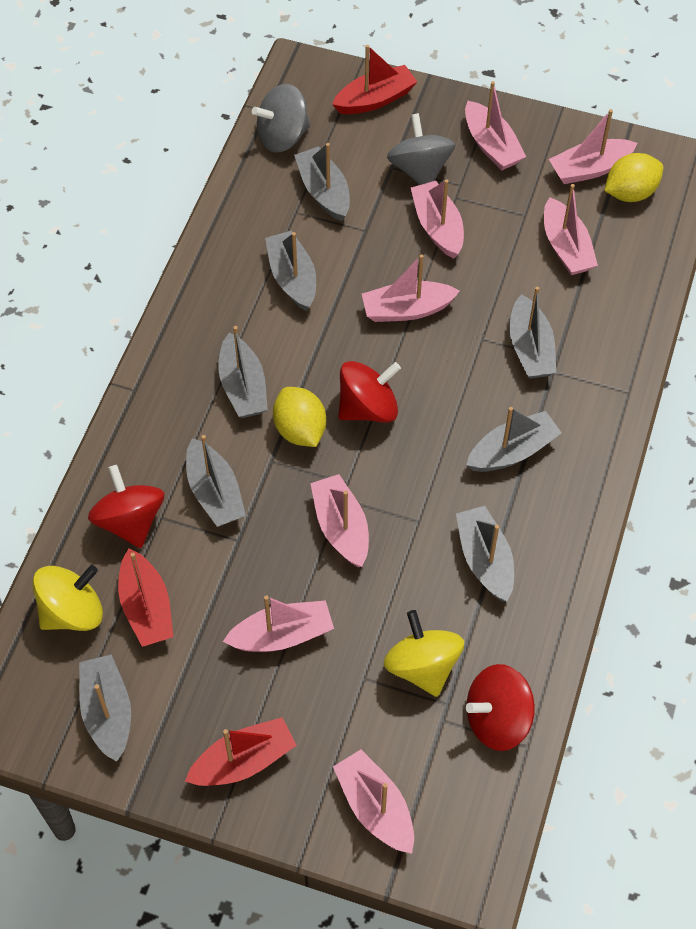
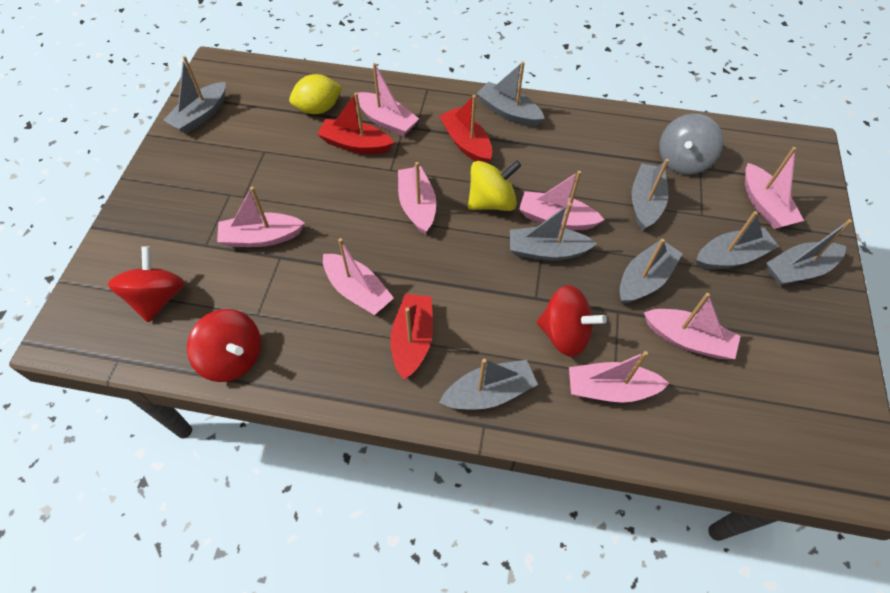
grey spinning top: 2 -> 1
yellow lemon: 2 -> 1
yellow spinning top: 2 -> 1

